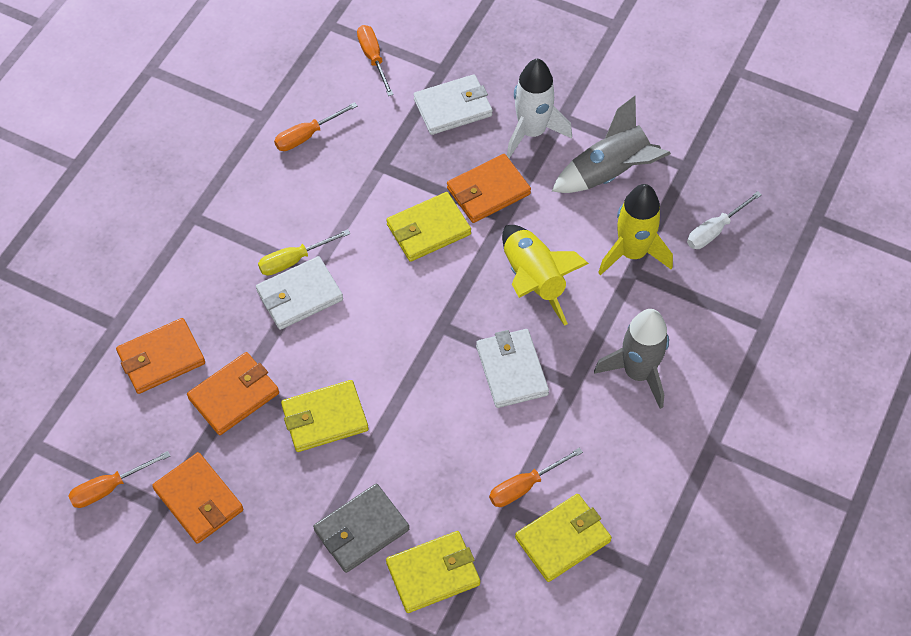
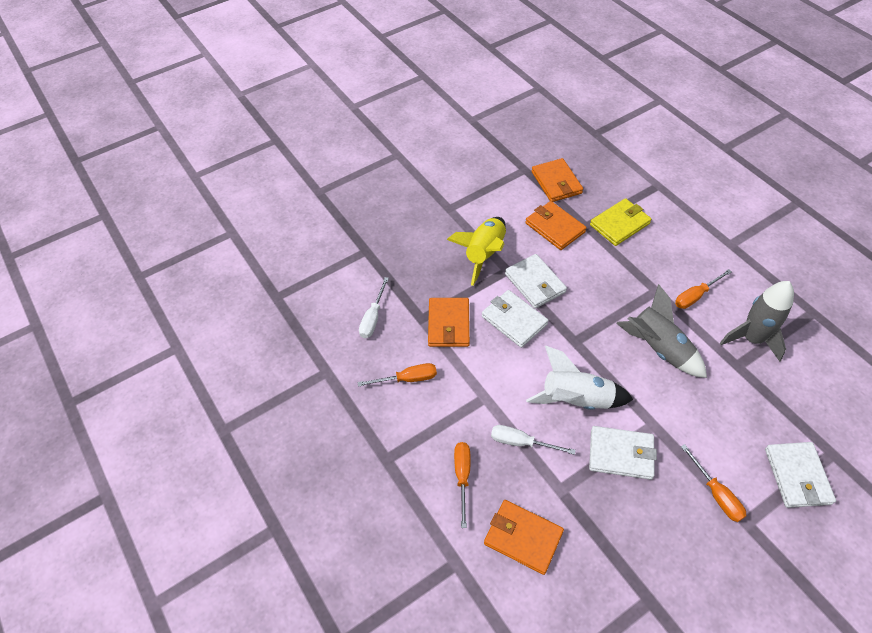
grey wallet: 1 -> 0
white screwdriver: 1 -> 2
white wallet: 3 -> 4
yellow rocket: 2 -> 1
yellow screwdriver: 1 -> 0
yellow wallet: 4 -> 1

